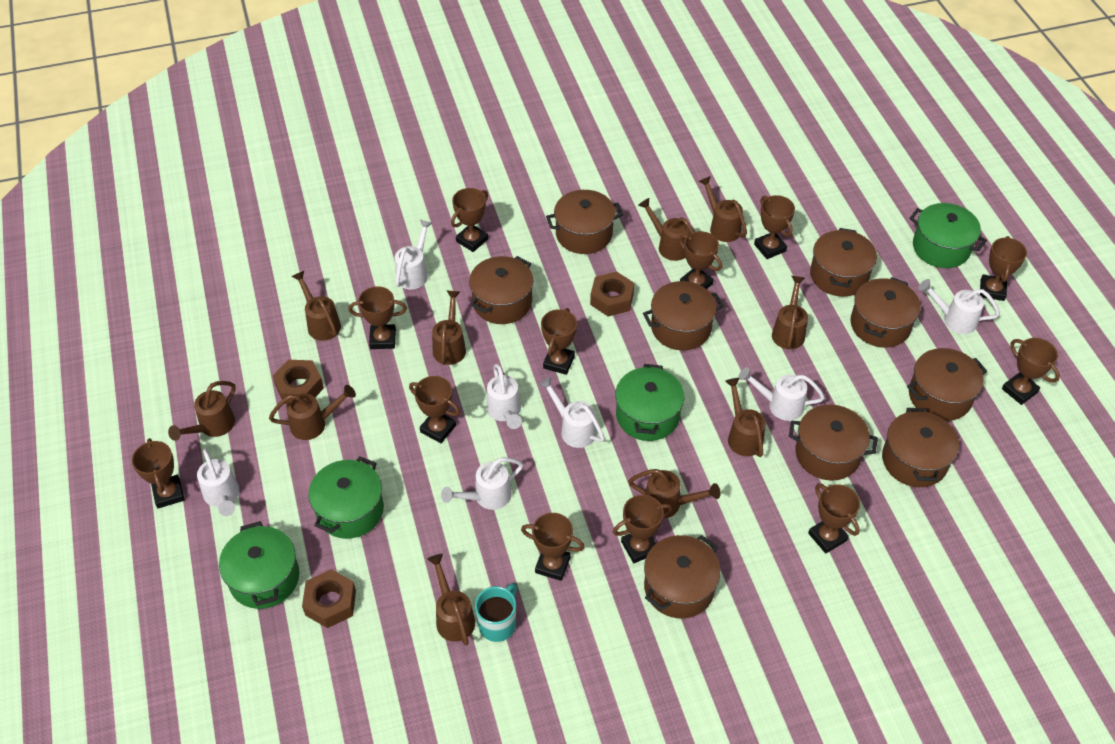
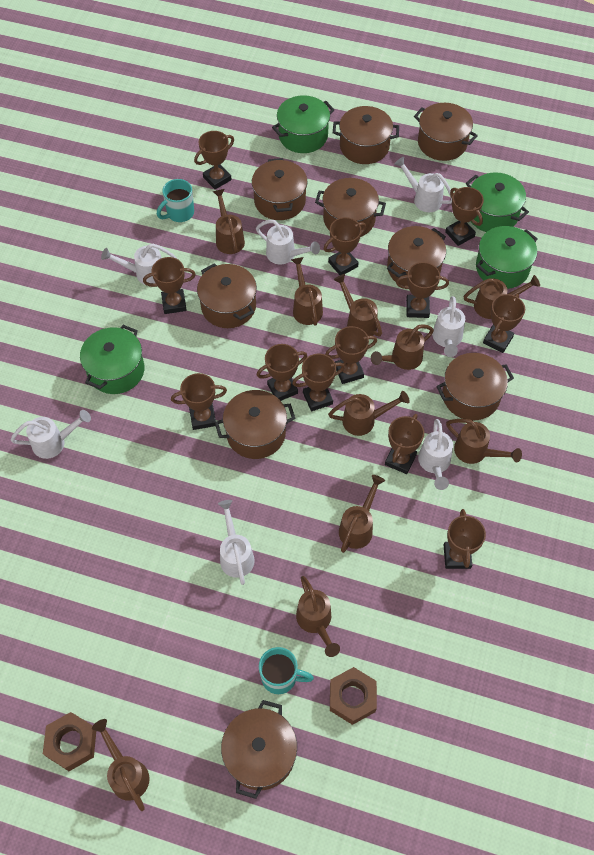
brown nut: 3 -> 2
turquoise mug: 1 -> 2

